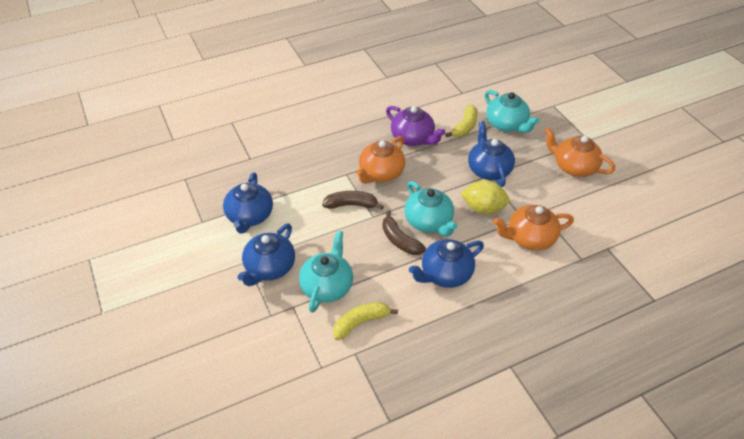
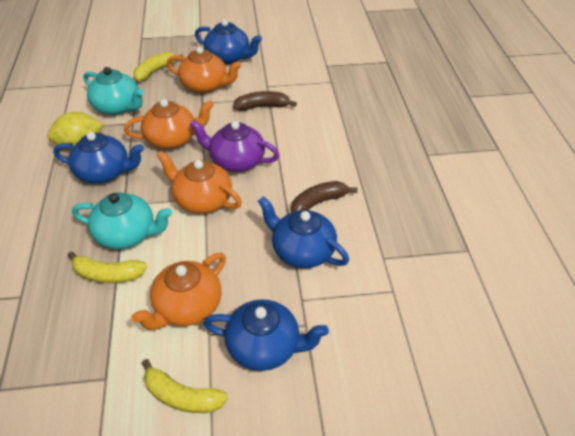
orange teapot: 3 -> 4
turquoise teapot: 3 -> 2
yellow banana: 2 -> 3

